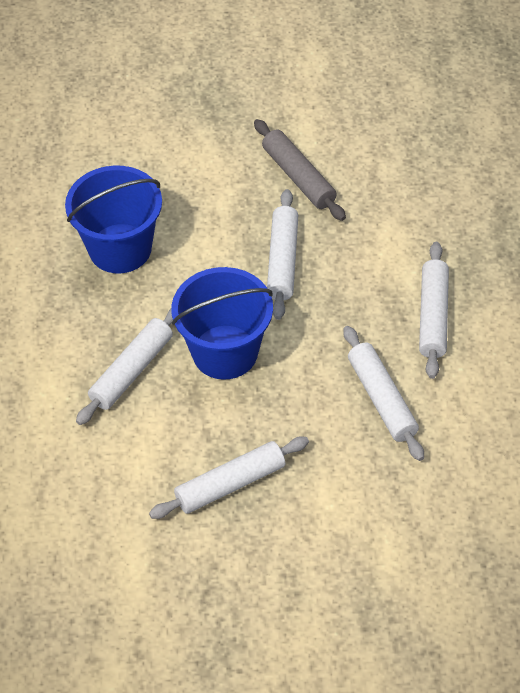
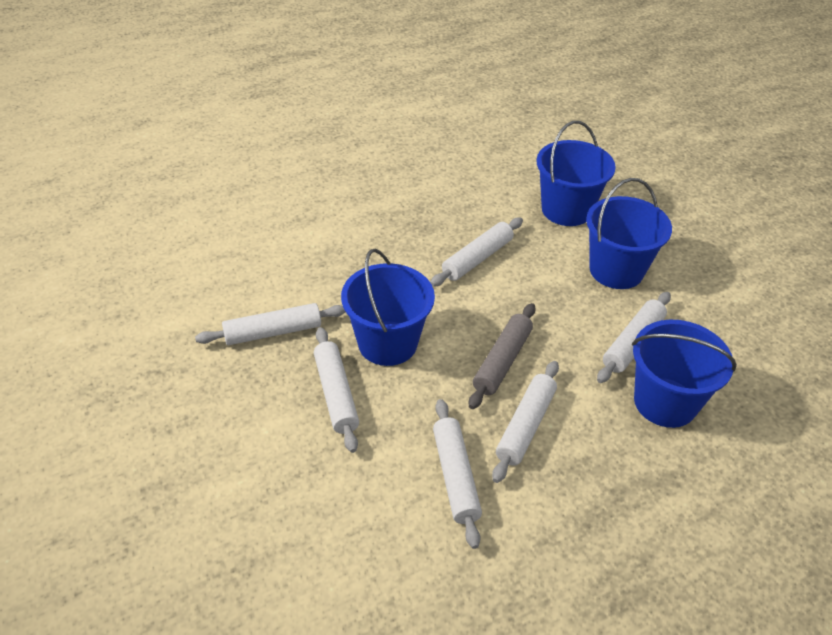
blue bucket: 2 -> 4
white rolling pin: 5 -> 6

